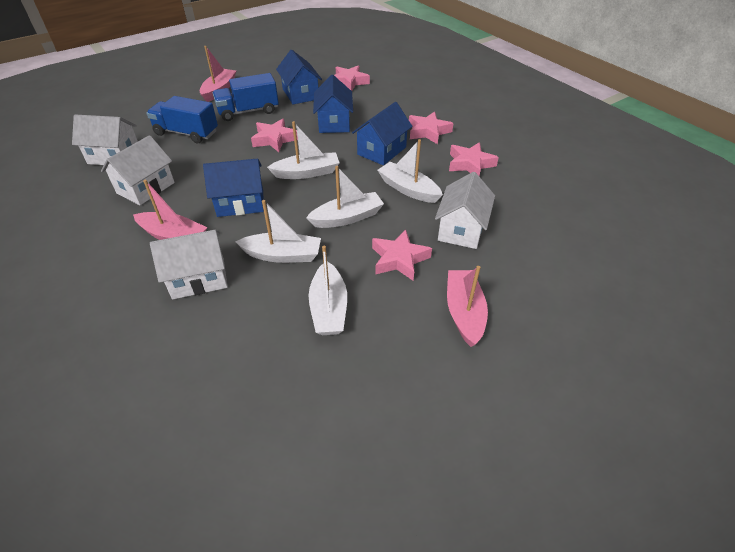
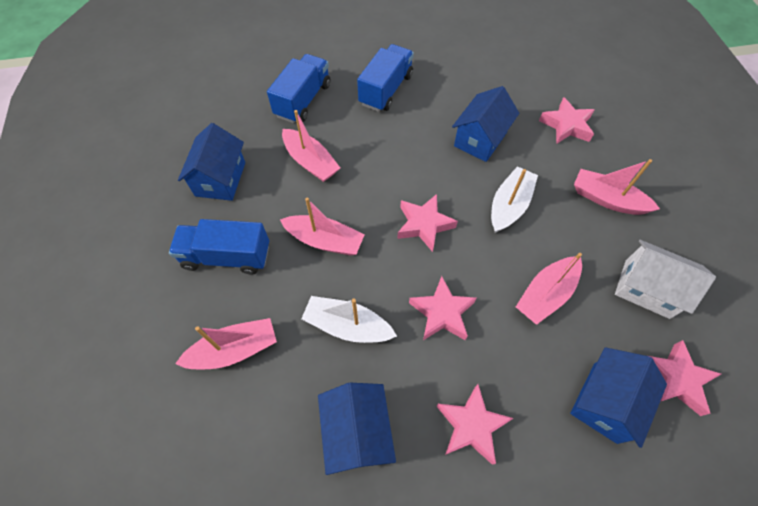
blue truck: 2 -> 3
pink boat: 3 -> 5
white boat: 5 -> 2
white house: 4 -> 1

